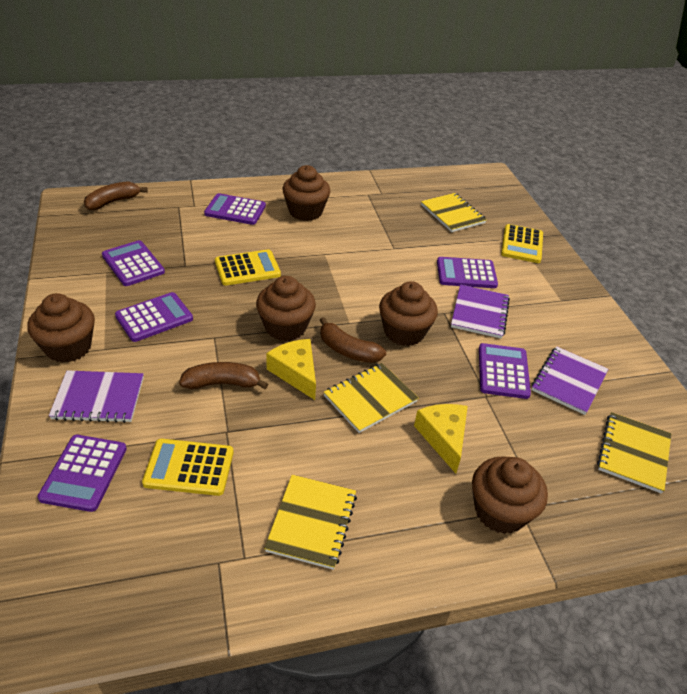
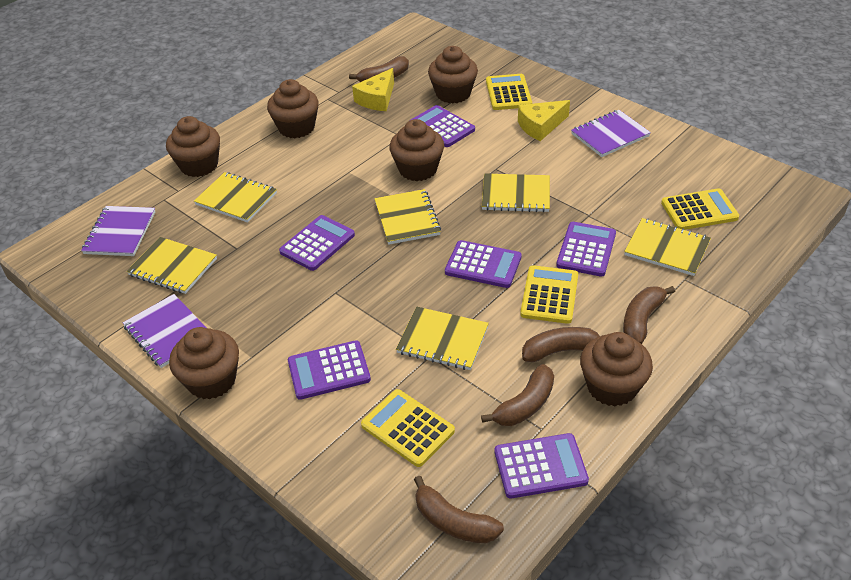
brown banana: 3 -> 5
brown cupcake: 5 -> 6
yellow calculator: 3 -> 4
yellow notebook: 4 -> 6

